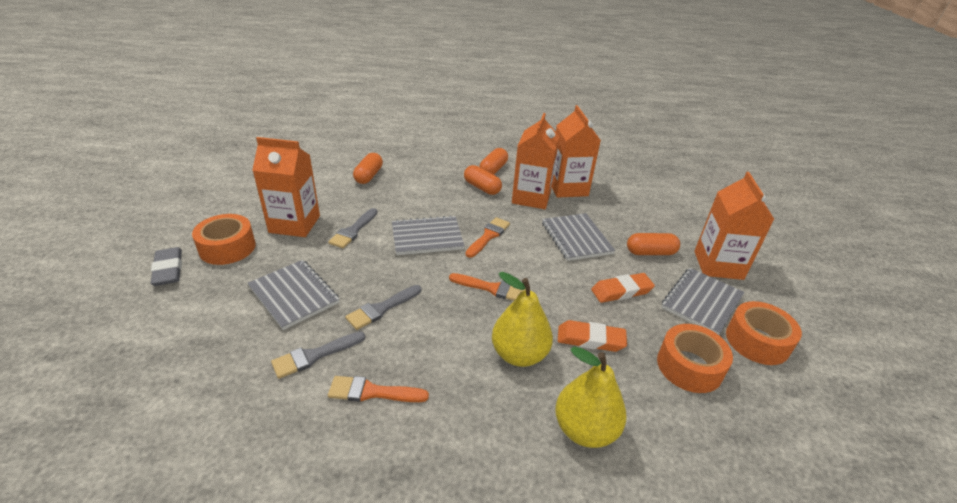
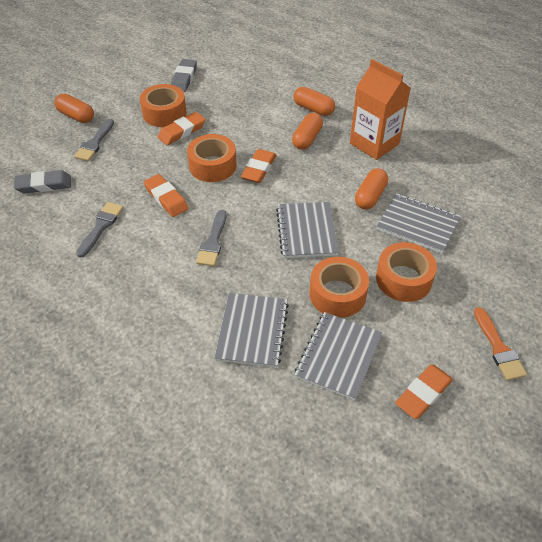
grey eraser: 1 -> 2
orange brush: 3 -> 1
orange carton: 4 -> 1
orange eraser: 2 -> 4
orange tape: 3 -> 4
yellow pear: 2 -> 0

